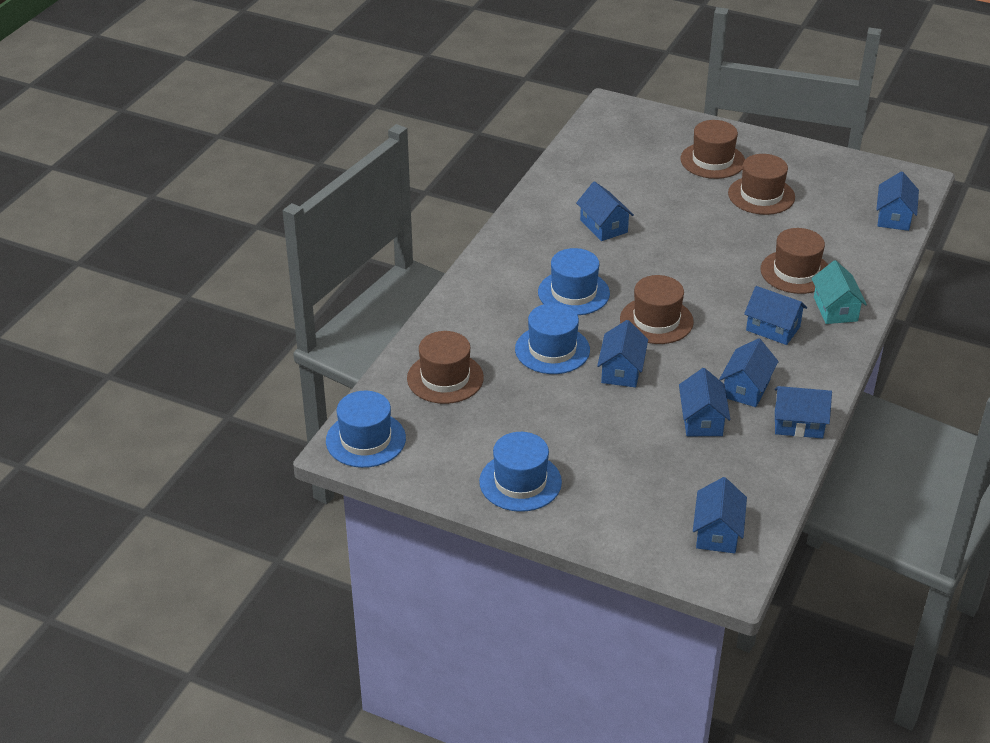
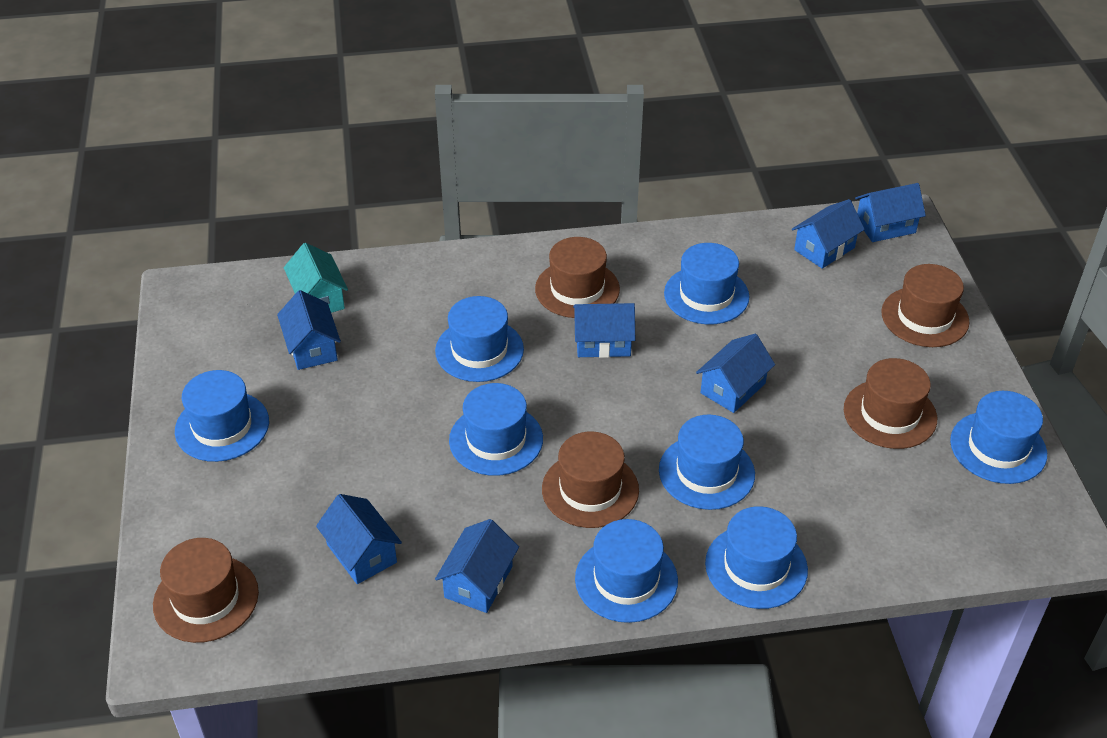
blue hat: 4 -> 8
blue house: 8 -> 7

